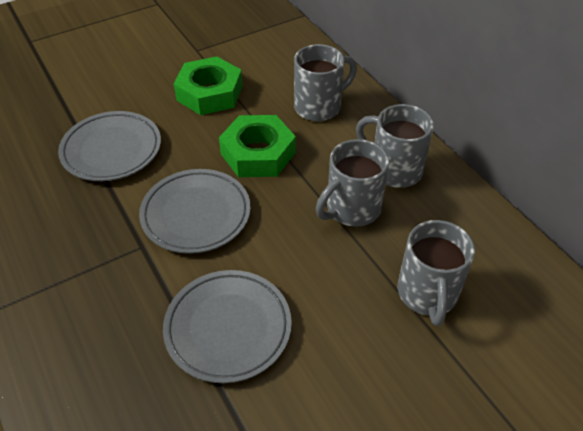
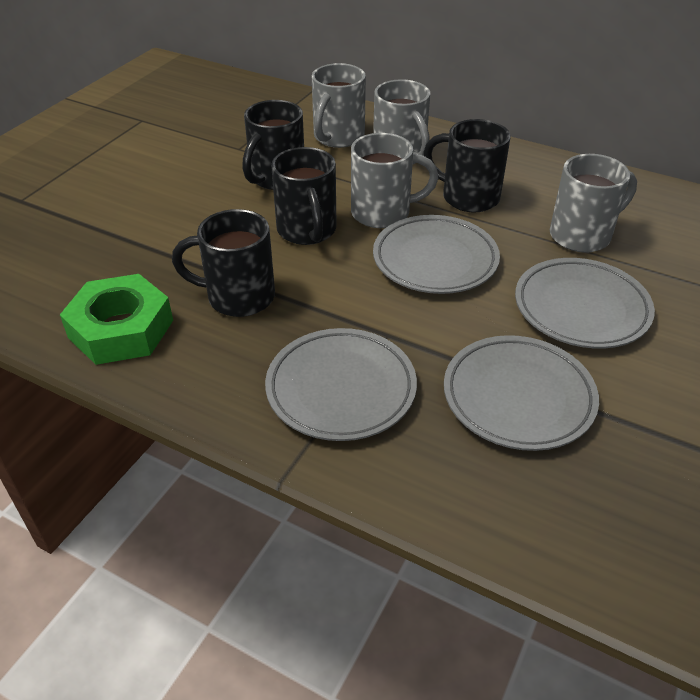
black mug: 0 -> 4
green nut: 2 -> 1
grey plate: 3 -> 4

